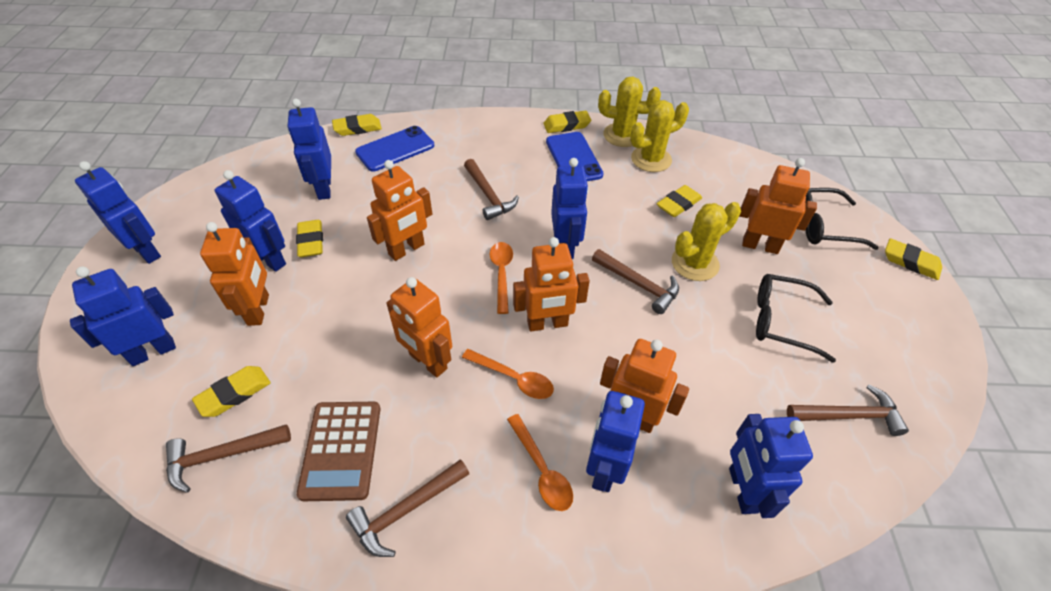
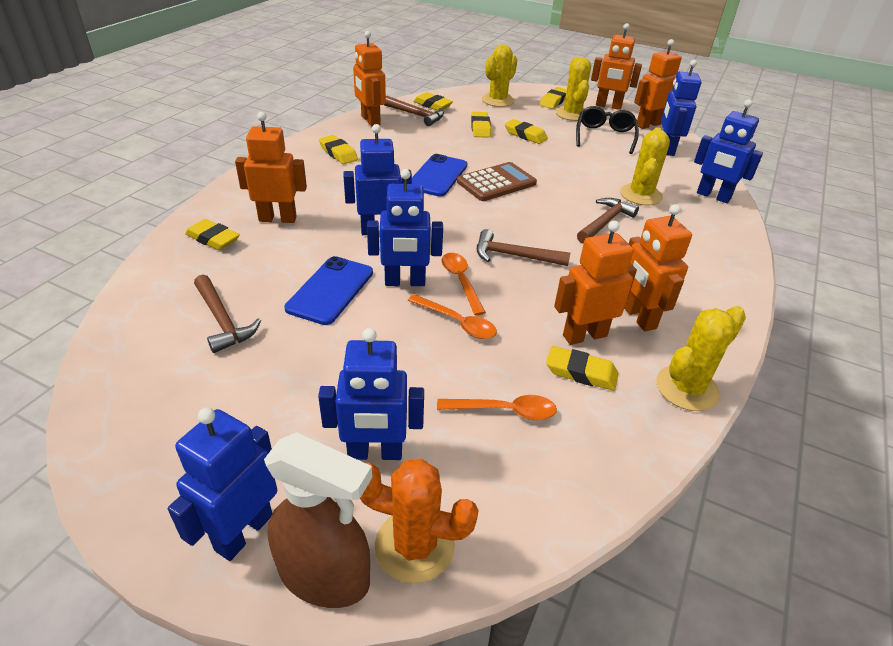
black glasses: 2 -> 1
blue robot: 7 -> 6
brown hammer: 5 -> 4
brown spray bottle: 0 -> 1
orange cactus: 0 -> 1
yellow cactus: 3 -> 4
yellow eraser: 6 -> 7

